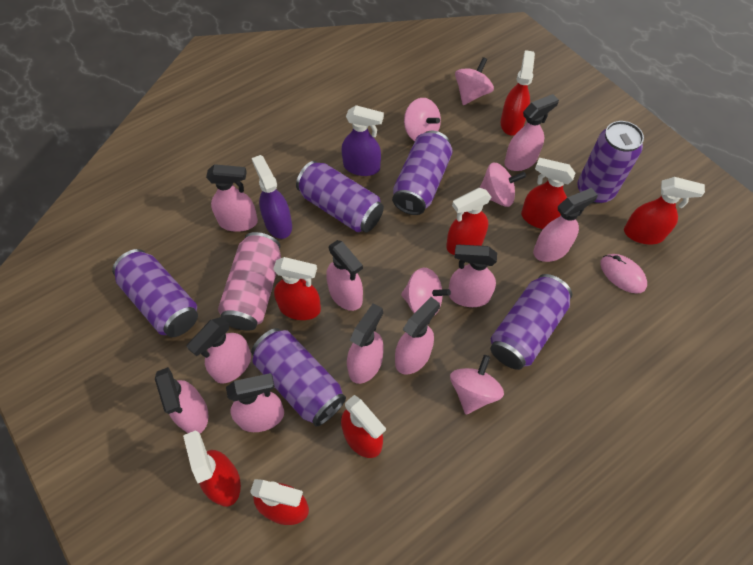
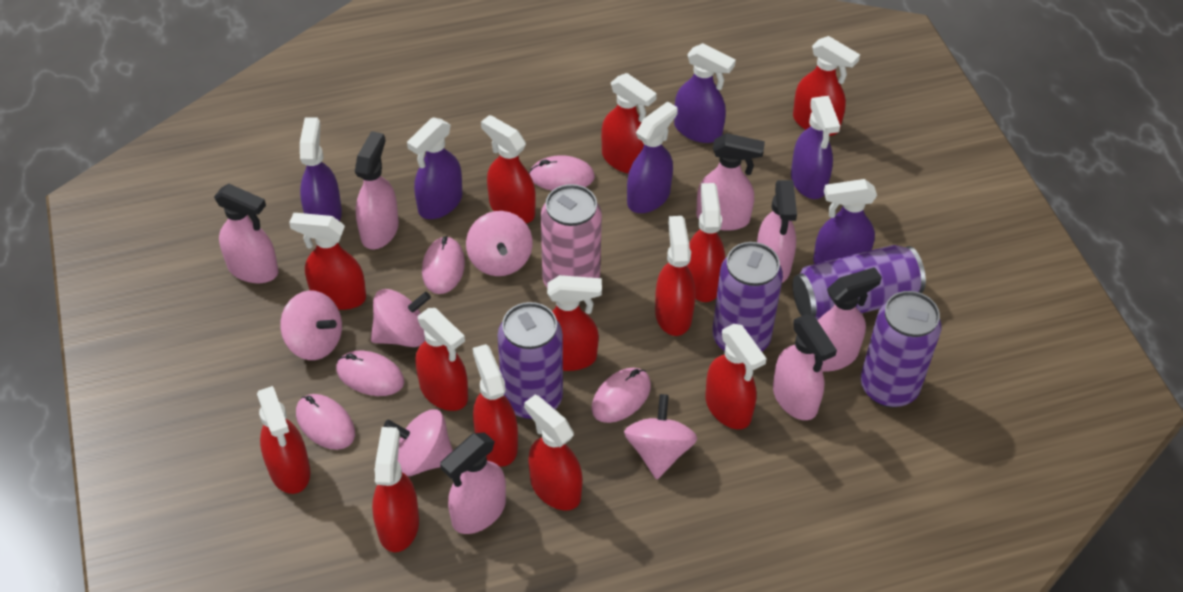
pink mouse: 1 -> 5
pink spray bottle: 10 -> 7
purple can: 6 -> 4
purple spray bottle: 2 -> 6
red spray bottle: 8 -> 13

